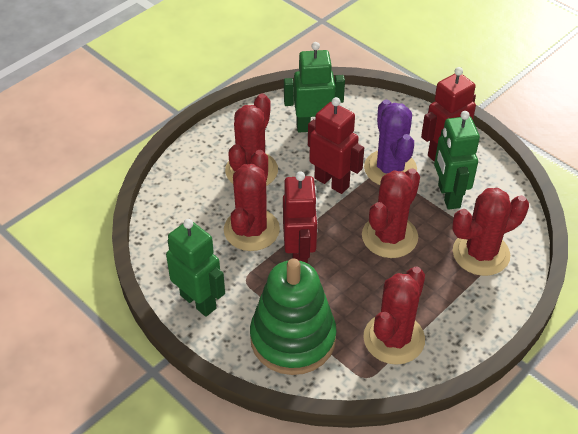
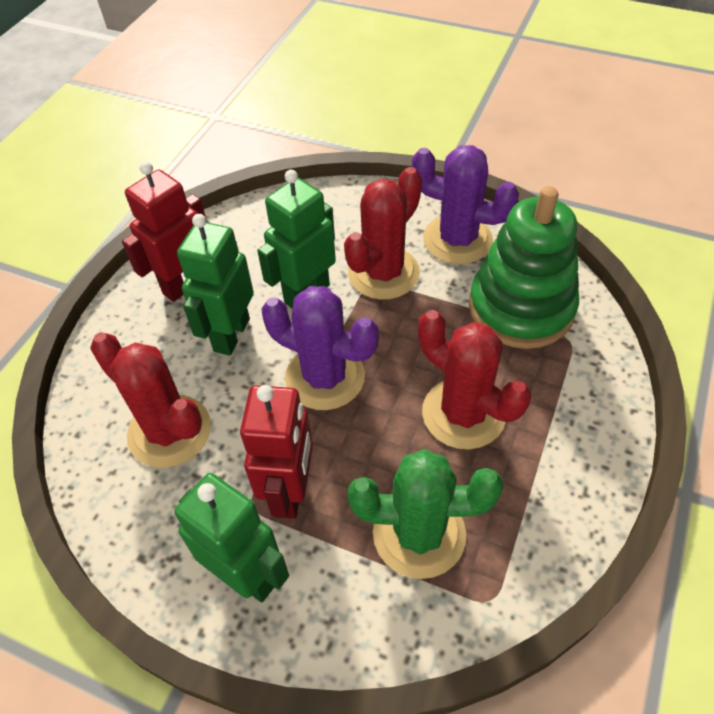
green cactus: 0 -> 1
purple cactus: 1 -> 2
red cactus: 5 -> 3
red robot: 3 -> 2

